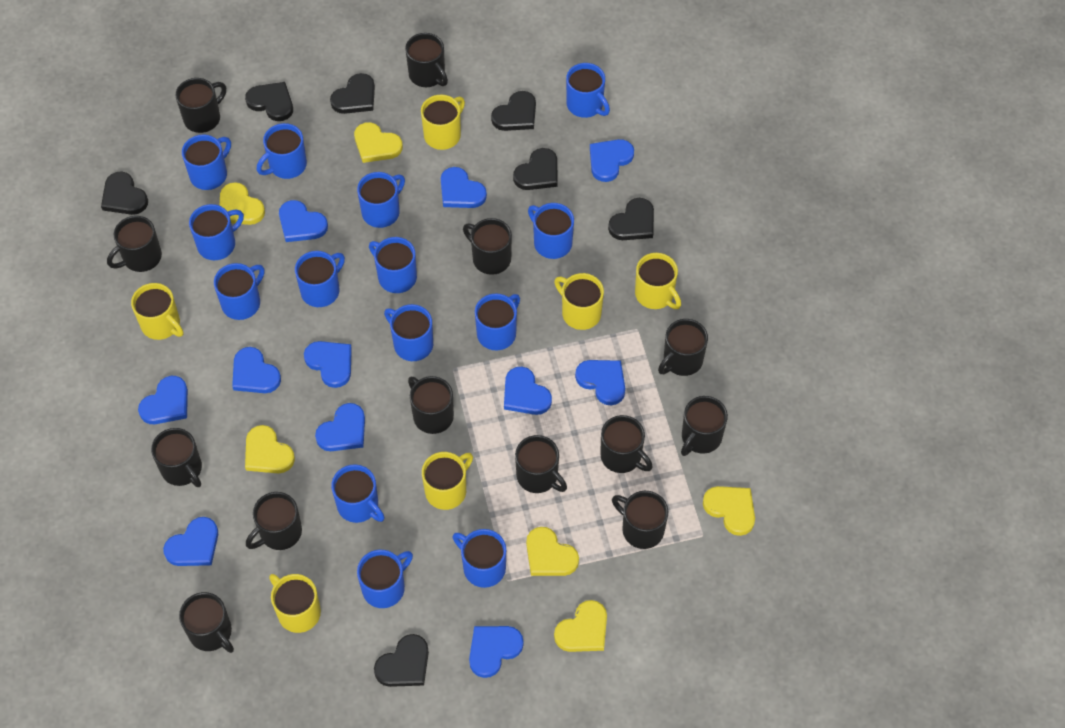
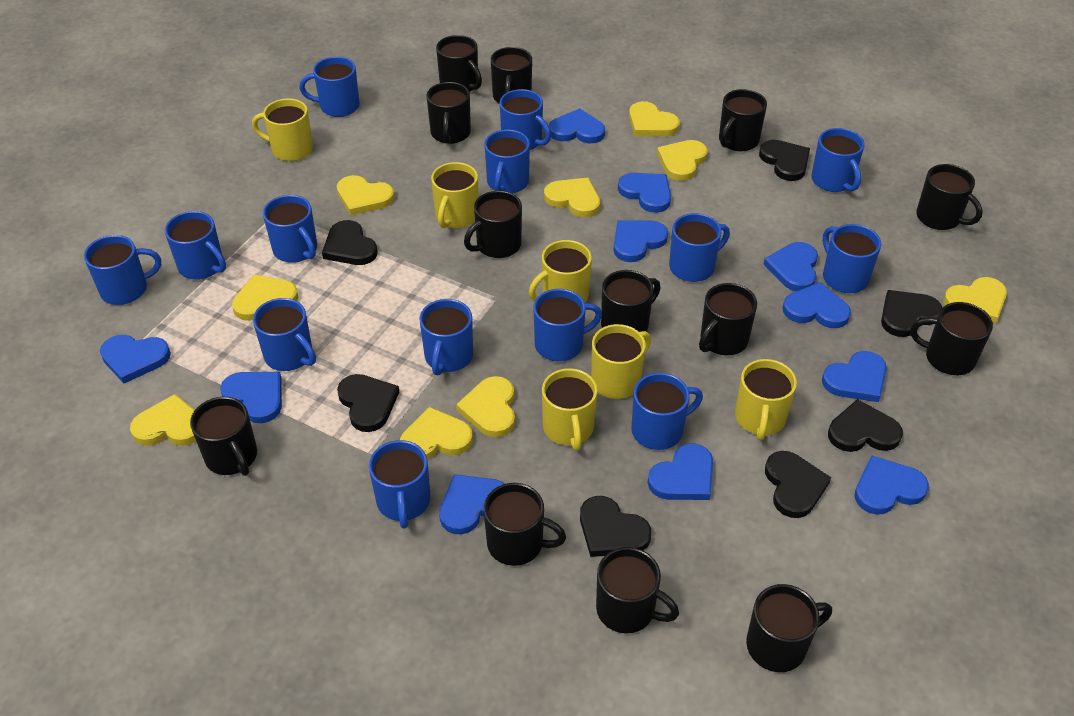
yellow heart: 6 -> 9

